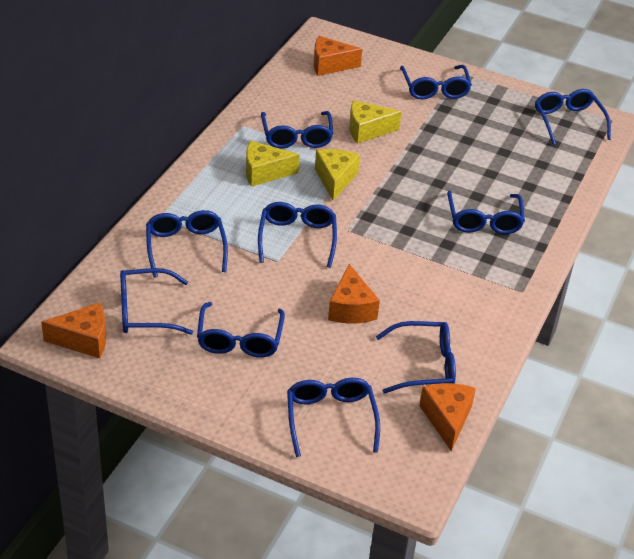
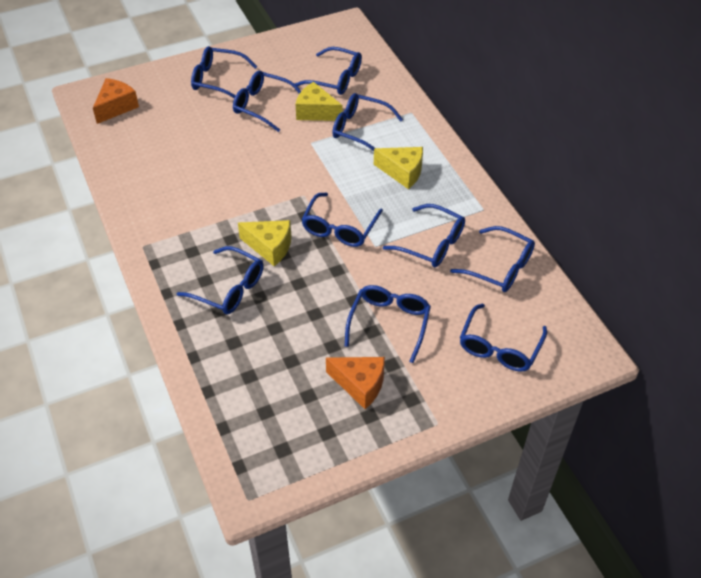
orange cheese: 4 -> 2

